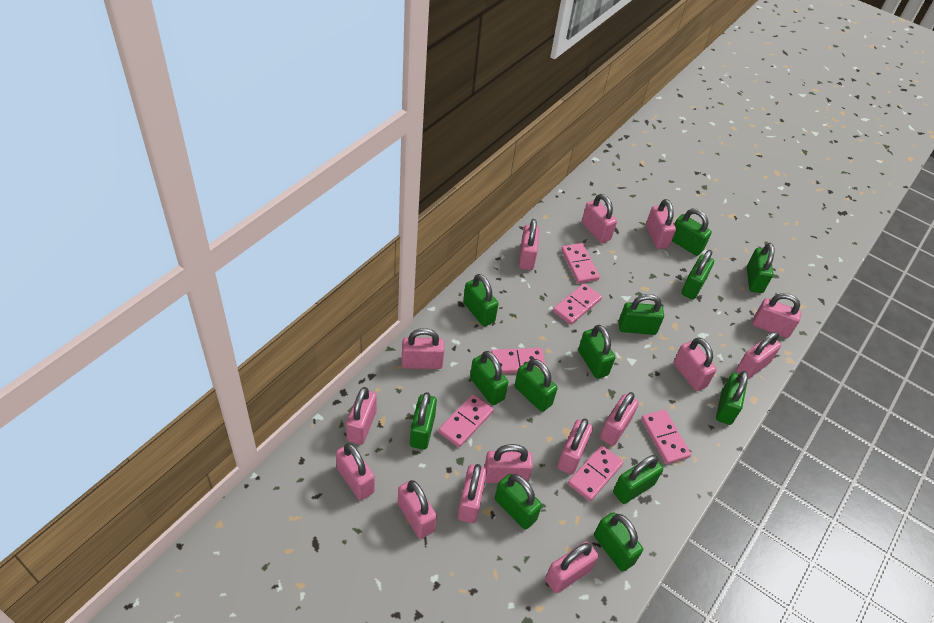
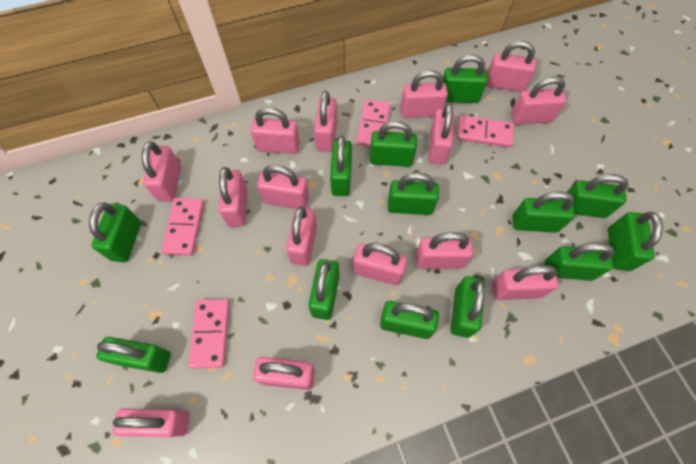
pink domino: 6 -> 4

